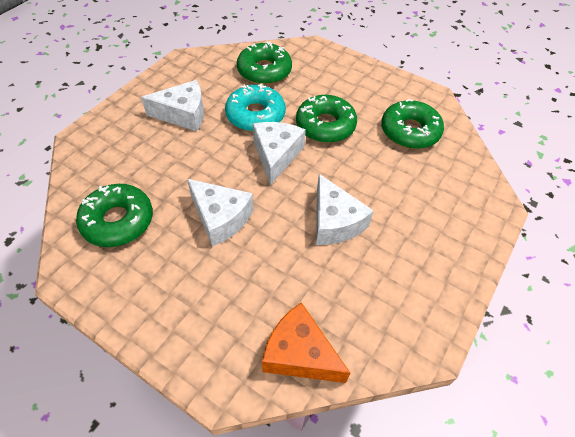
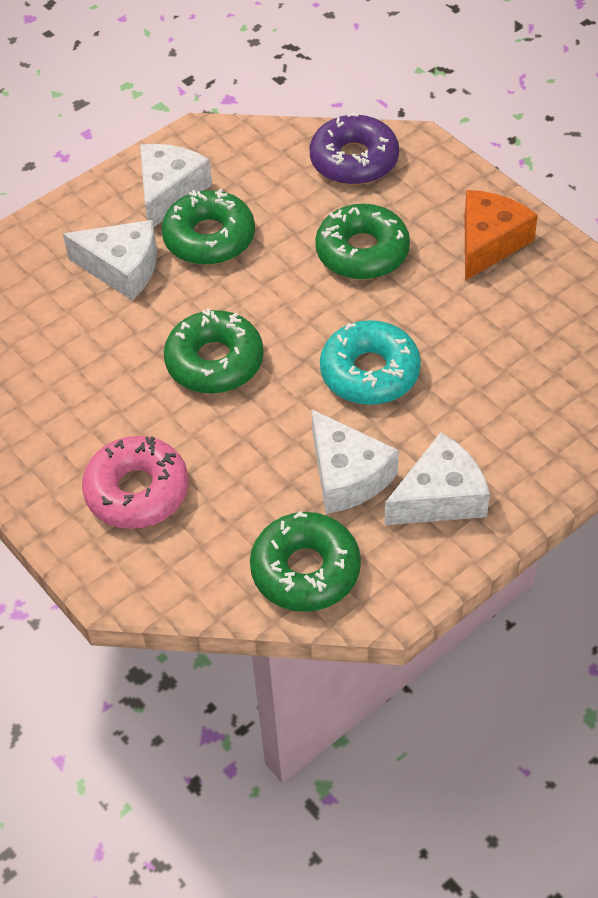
pink donut: 0 -> 1
purple donut: 0 -> 1

